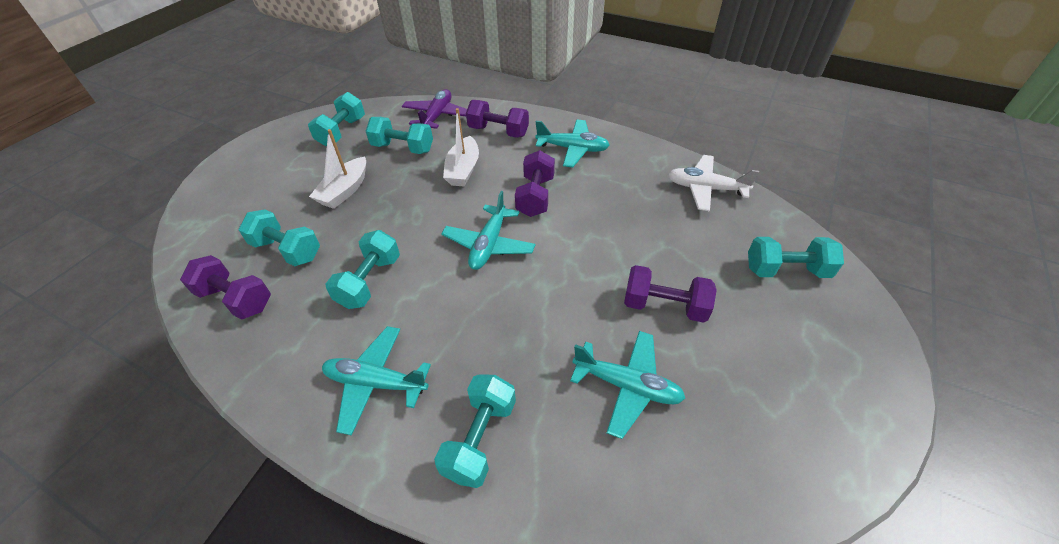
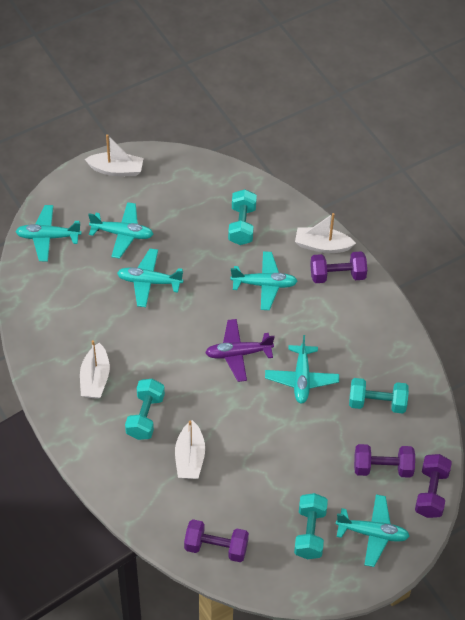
turquoise dumbbell: 6 -> 4
turquoise plane: 4 -> 6
white boat: 2 -> 4
white plane: 1 -> 0

